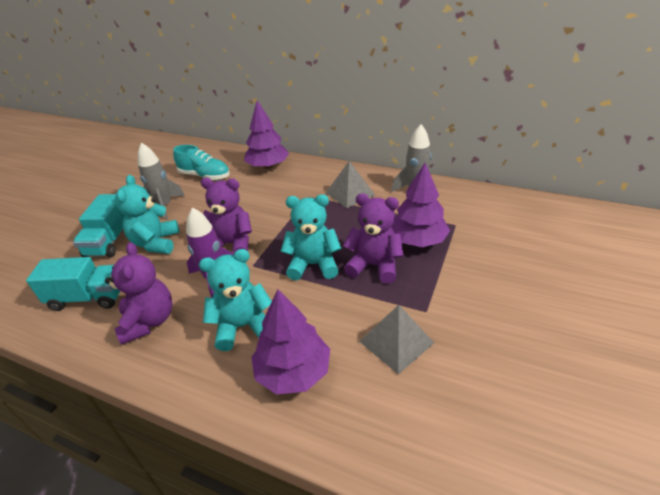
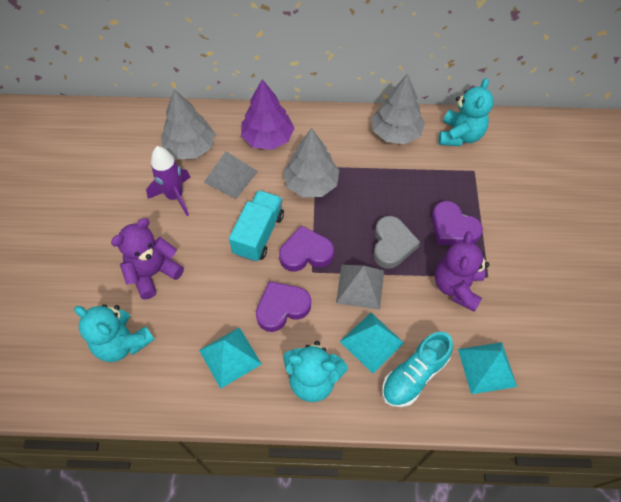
grey heart: 0 -> 1
grey rocket: 2 -> 0
grey tree: 0 -> 3
purple heart: 0 -> 3
purple teddy bear: 3 -> 2
purple tree: 3 -> 1
turquoise pyramid: 0 -> 3
turquoise truck: 2 -> 1

